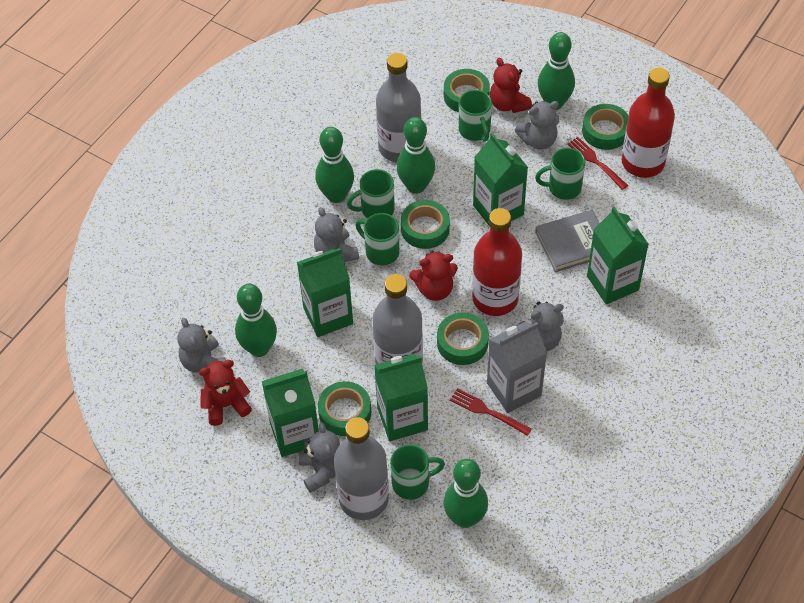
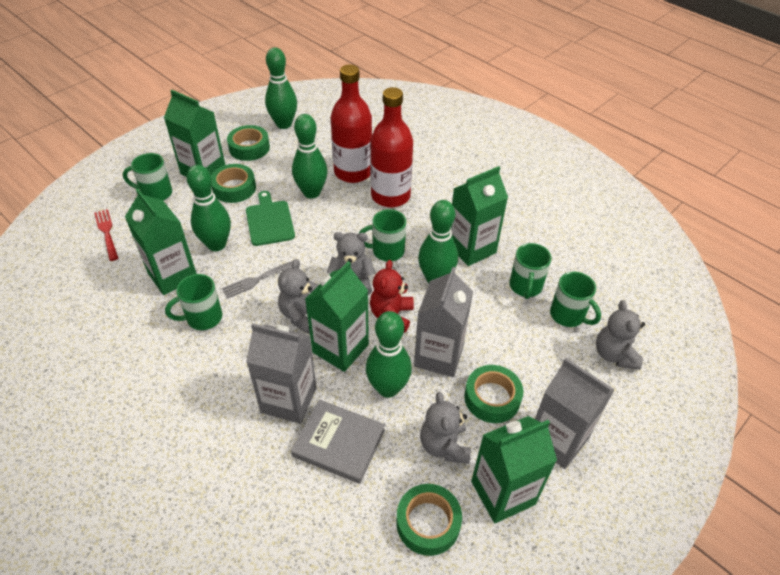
green cutting board: 0 -> 1
green tape: 5 -> 4
grey bottle: 3 -> 0
grey carton: 1 -> 3
grey fork: 0 -> 1
grey teddy bear: 5 -> 4
red fork: 2 -> 1
red teddy bear: 3 -> 1

